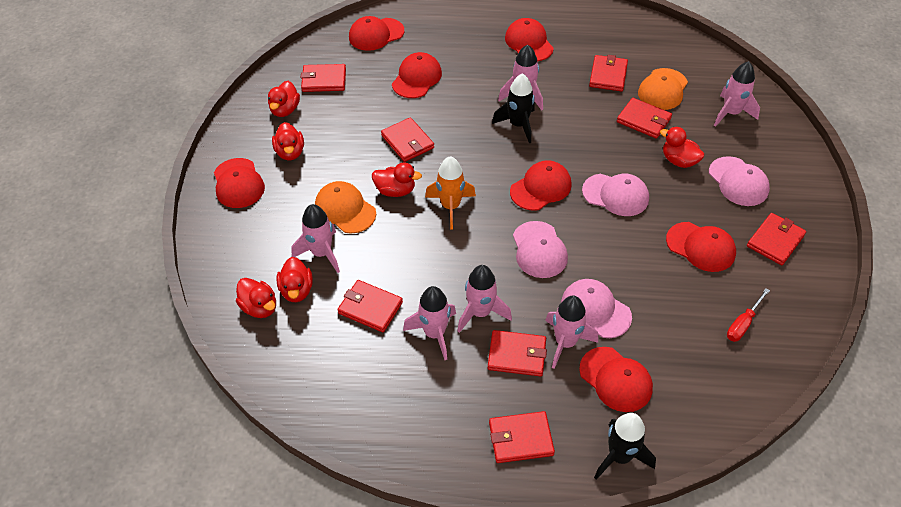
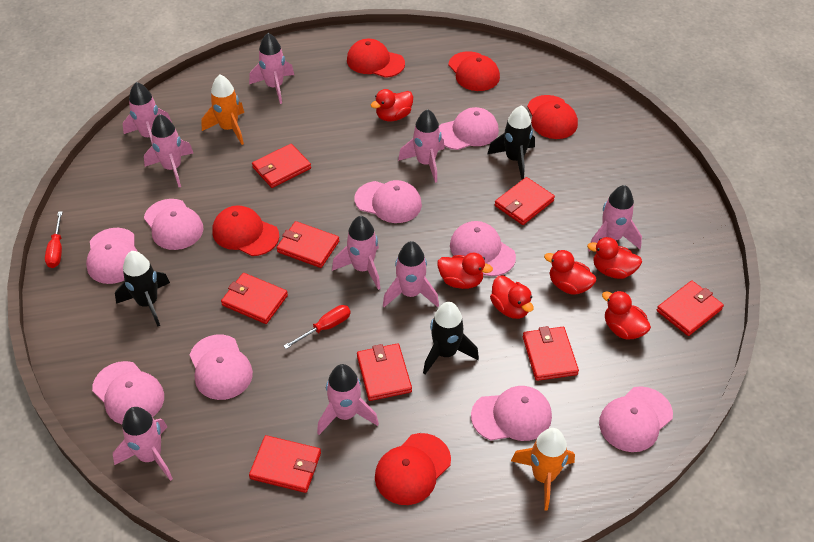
black rocket: 2 -> 3
orange cap: 2 -> 0
orange rocket: 1 -> 2
pink cap: 4 -> 9
pink rocket: 6 -> 9
red cap: 7 -> 5
red screwdriver: 1 -> 2

